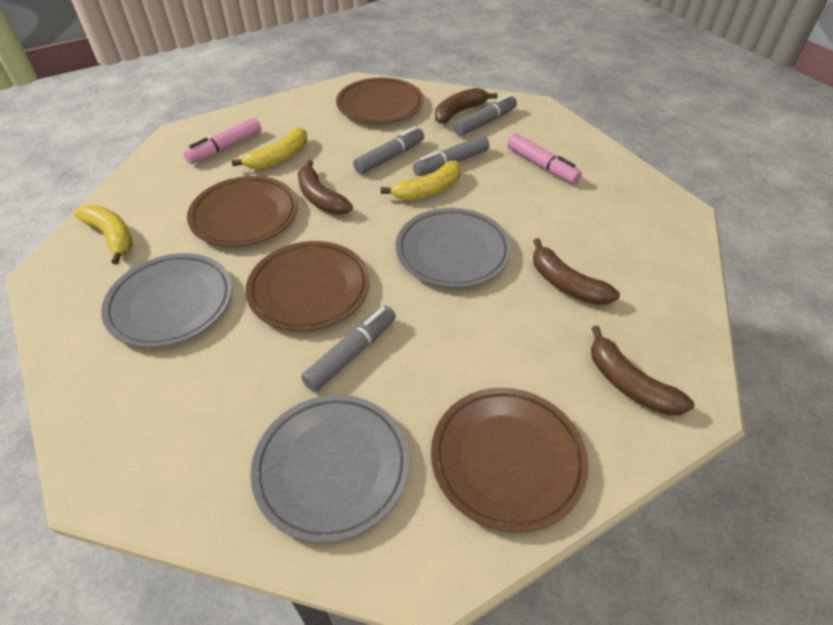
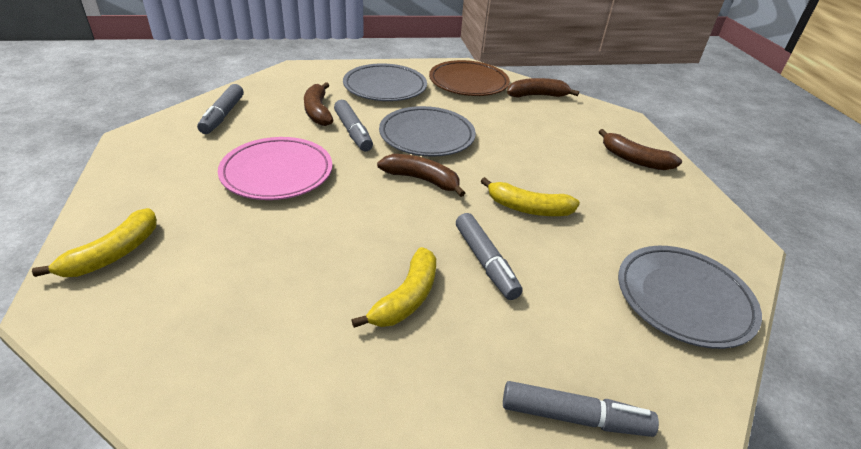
brown plate: 4 -> 1
pink marker: 2 -> 0
pink plate: 0 -> 1

